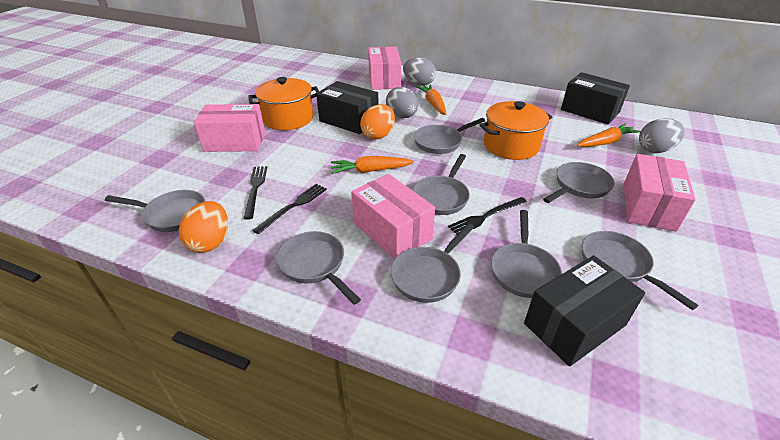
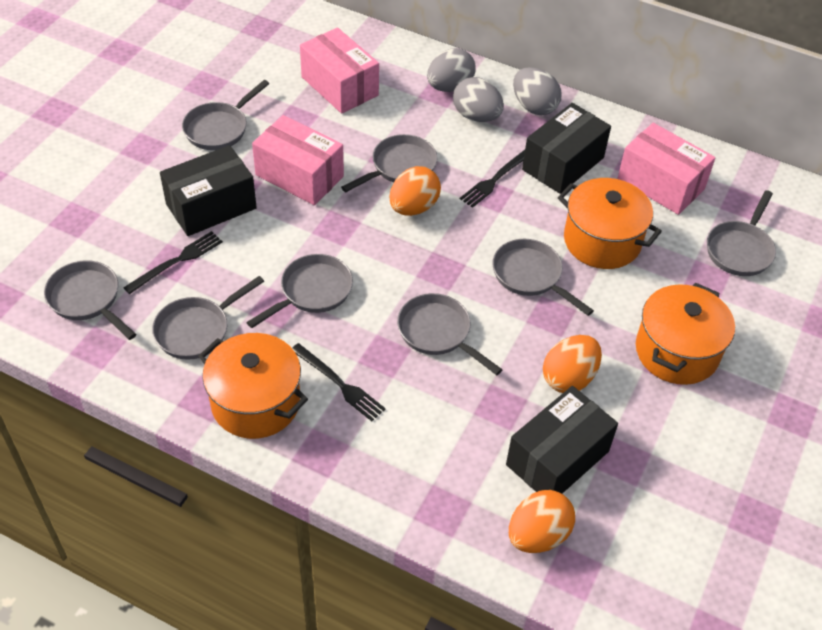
orange carrot: 3 -> 0
orange egg: 2 -> 3
orange pot: 2 -> 3
pink box: 4 -> 3

